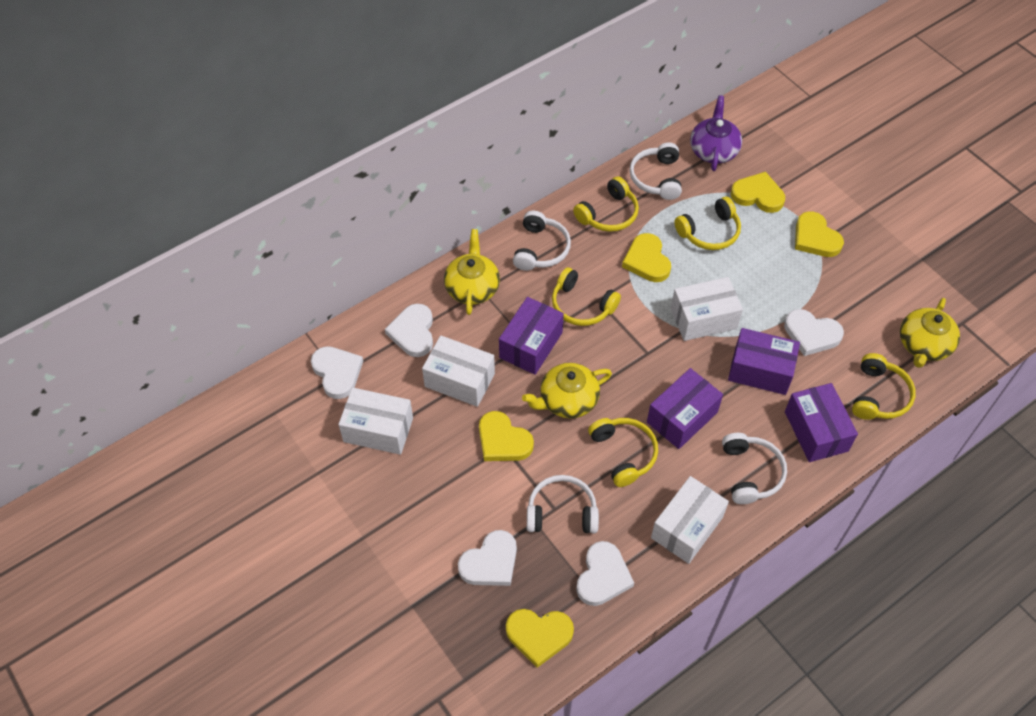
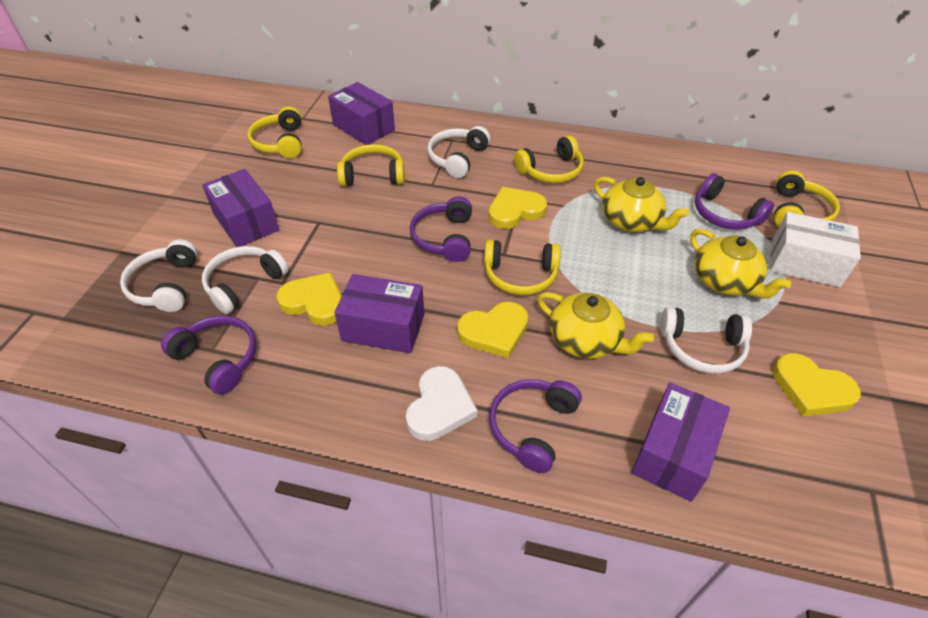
purple headphones: 0 -> 4
purple teapot: 1 -> 0
white box: 4 -> 1
white heart: 5 -> 1
yellow heart: 5 -> 4

